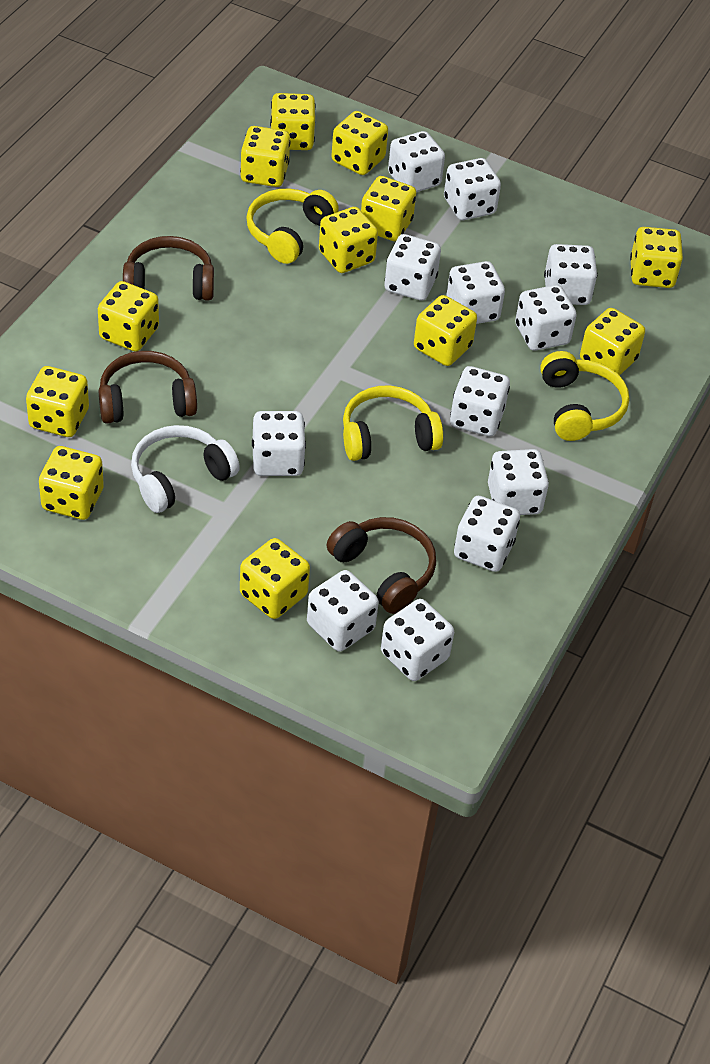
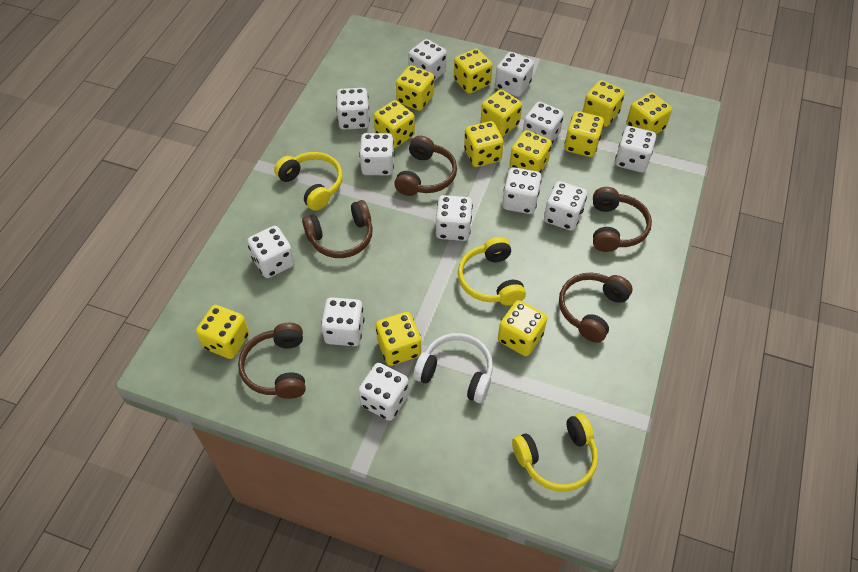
brown headphones: 3 -> 5

